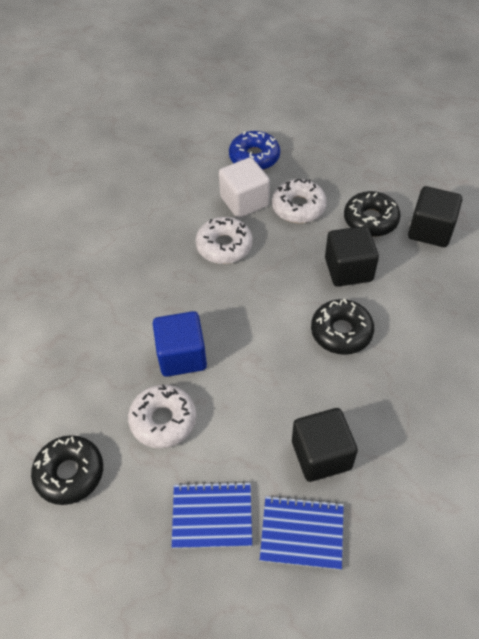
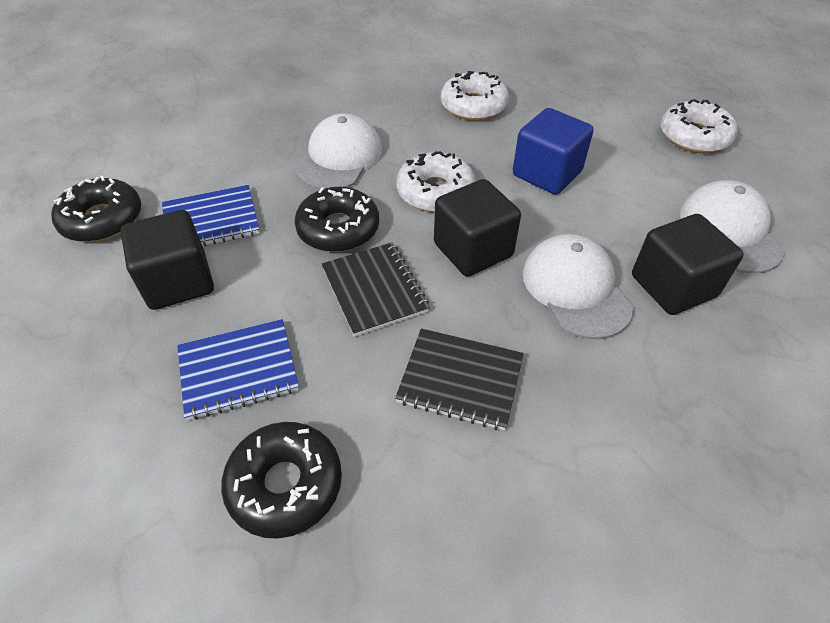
black notebook: 0 -> 2
blue donut: 1 -> 0
white cap: 0 -> 3
white cube: 1 -> 0

